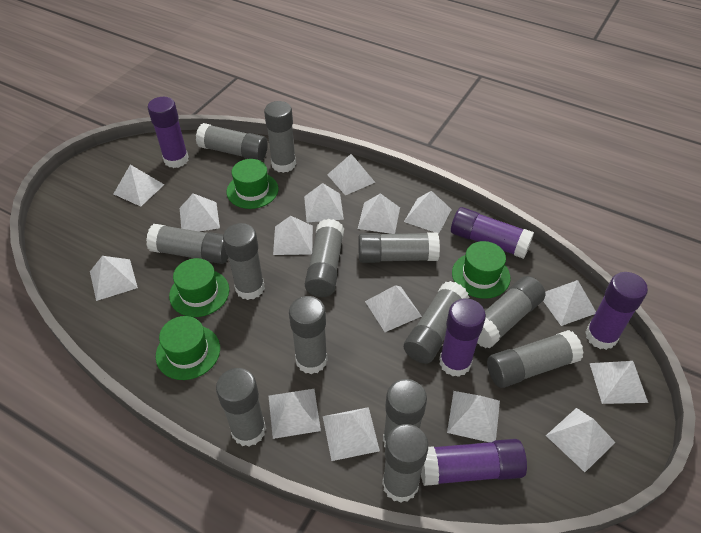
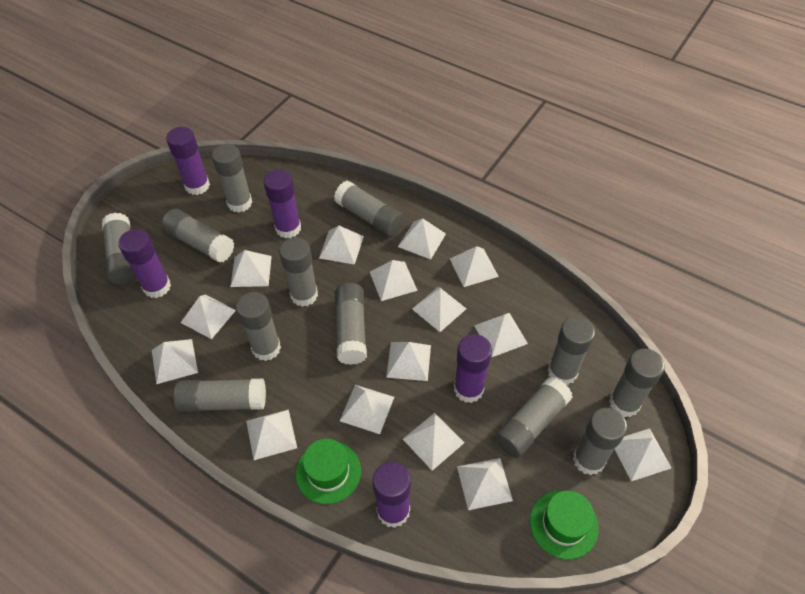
green hat: 4 -> 2
grey glue stick: 13 -> 12

